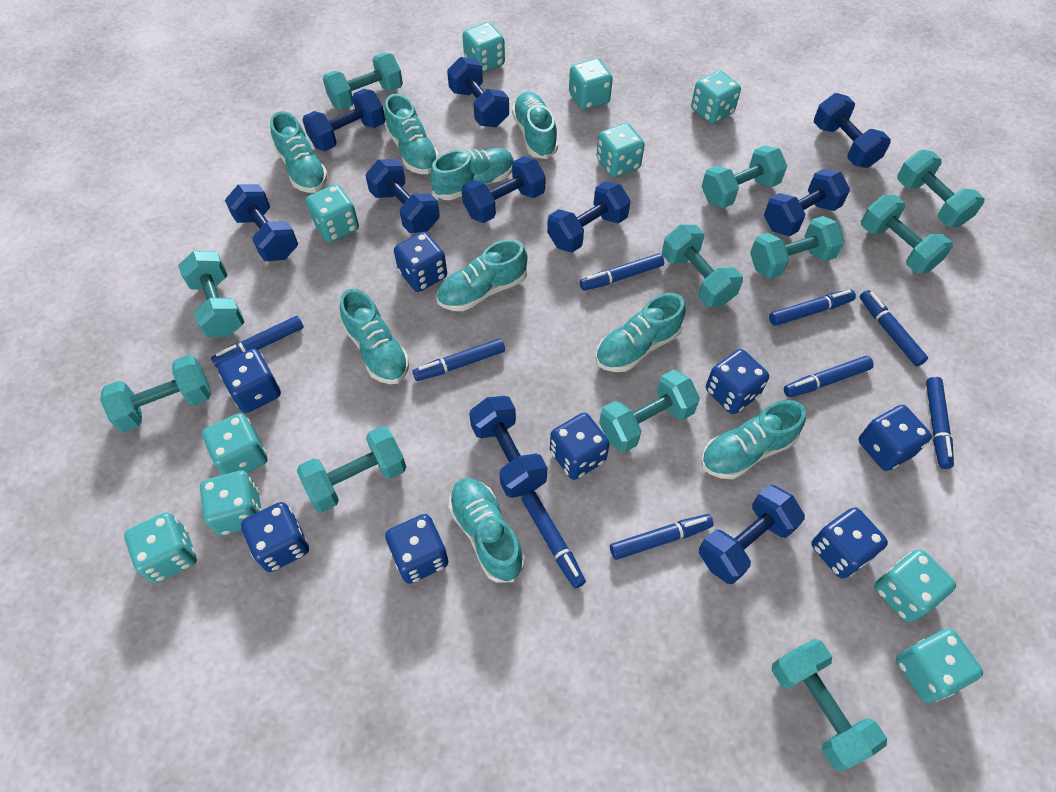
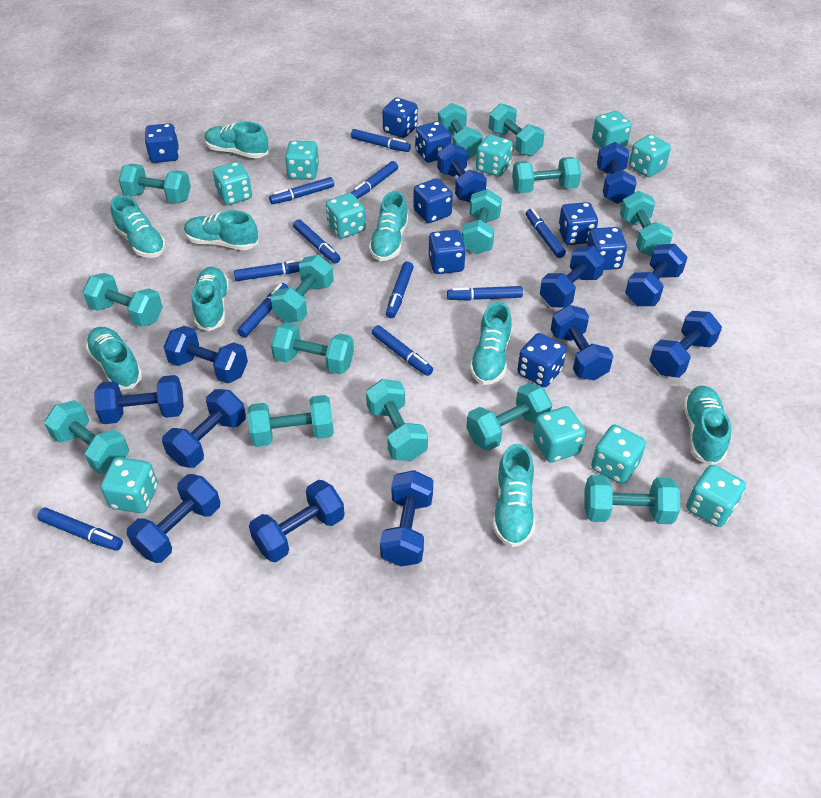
blue dumbbell: 10 -> 12
blue marker: 9 -> 11
turquoise dumbbell: 11 -> 14

